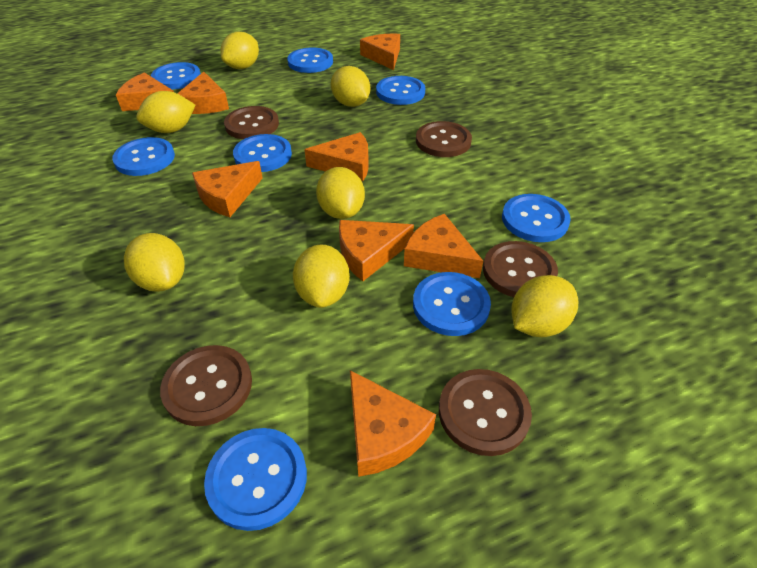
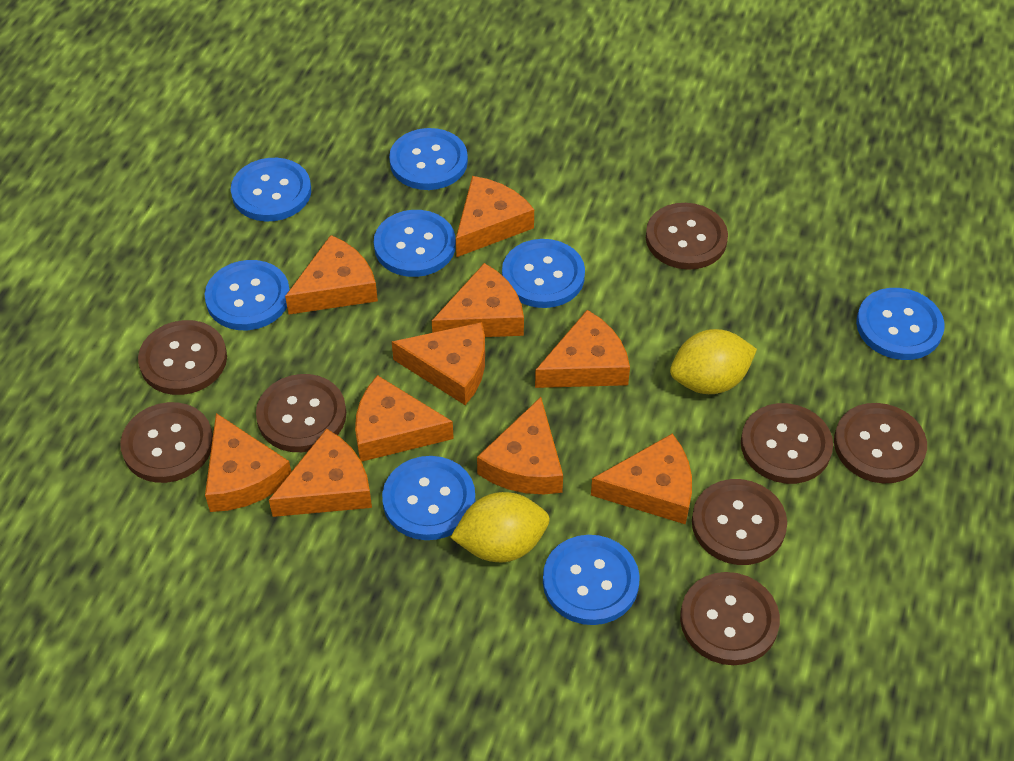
brown button: 5 -> 8
orange cheese: 8 -> 10
yellow lemon: 7 -> 2

